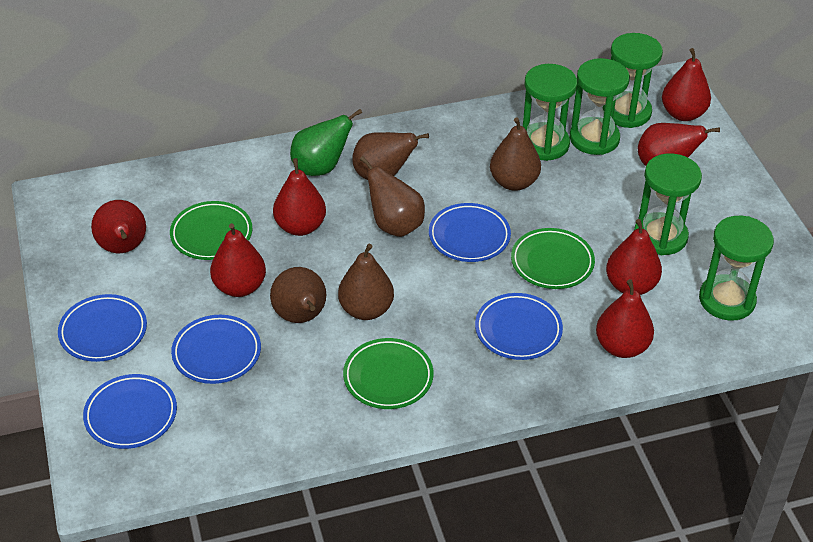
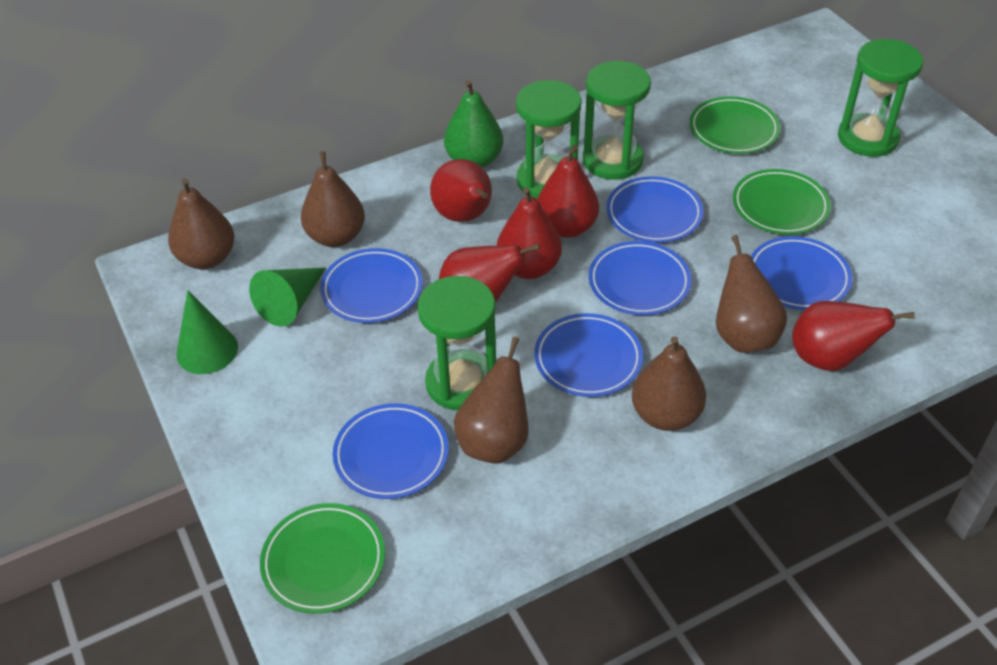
blue plate: 5 -> 6
green cone: 0 -> 2
green hourglass: 5 -> 4
red pear: 7 -> 5

